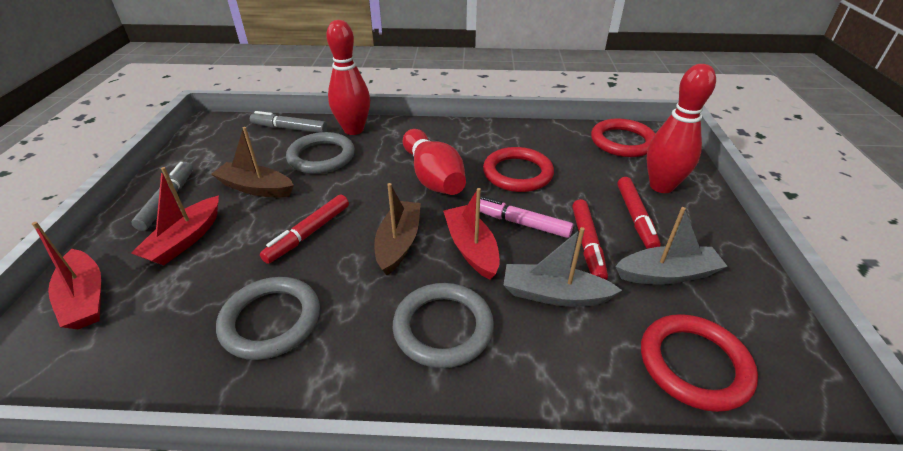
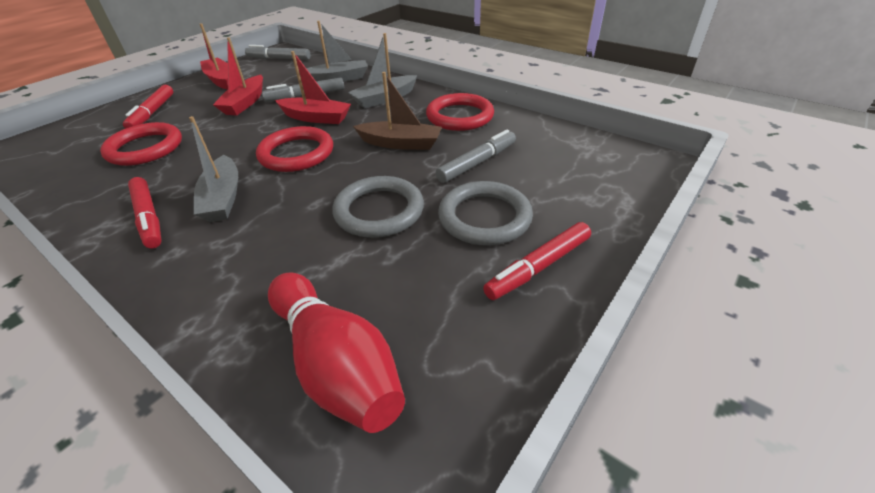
brown boat: 2 -> 1
grey boat: 2 -> 3
grey marker: 2 -> 3
grey ring: 3 -> 2
pink marker: 1 -> 0
red bowling pin: 3 -> 1

